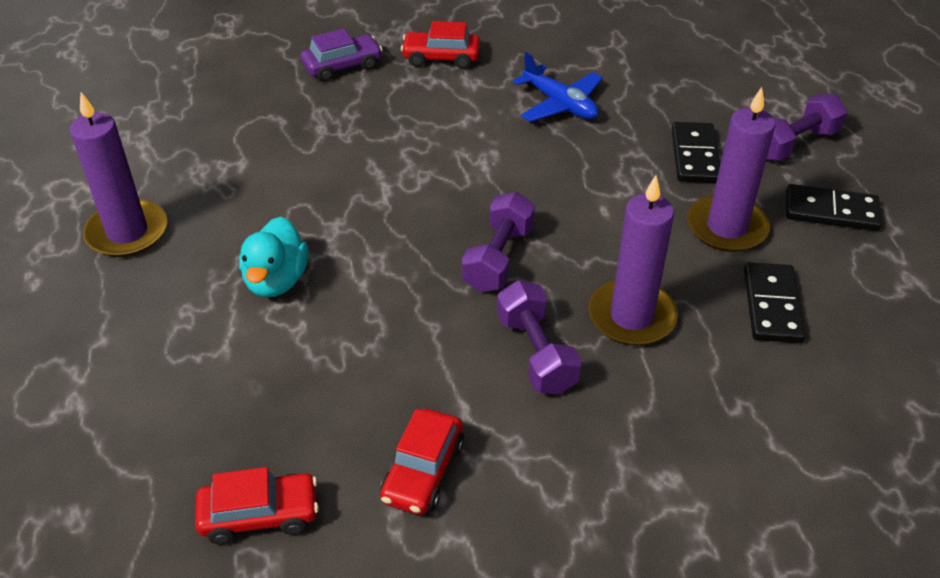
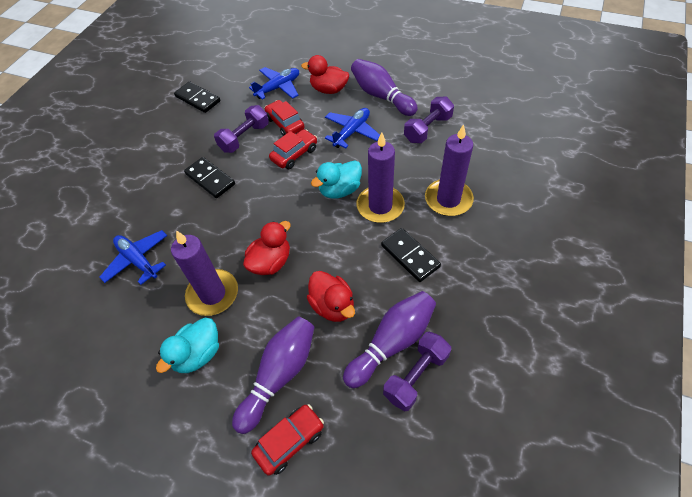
blue plane: 1 -> 3
purple bowling pin: 0 -> 3
purple car: 1 -> 0
red duck: 0 -> 3
turquoise duck: 1 -> 2

